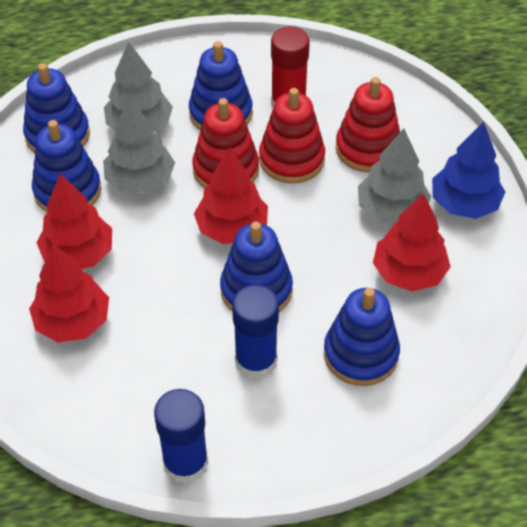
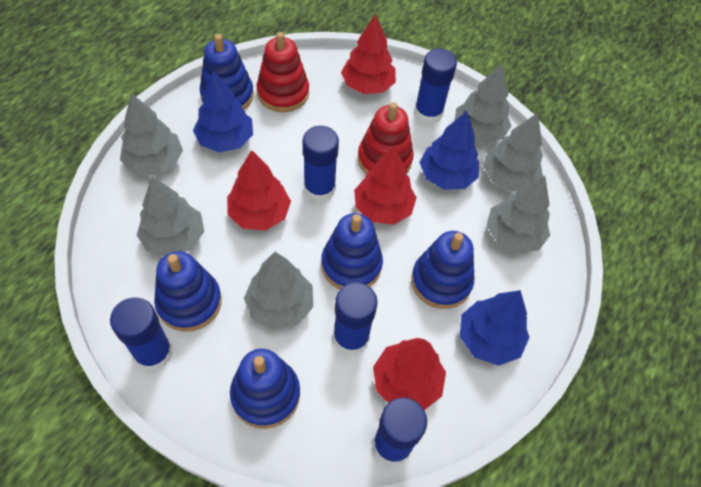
blue glue stick: 2 -> 5
blue tree: 1 -> 3
grey tree: 3 -> 6
red glue stick: 1 -> 0
red stacking toy: 3 -> 2

